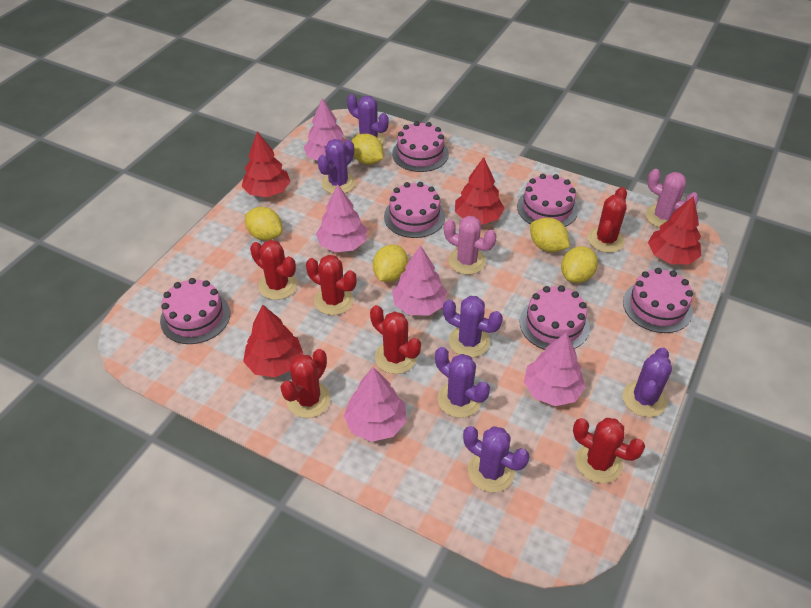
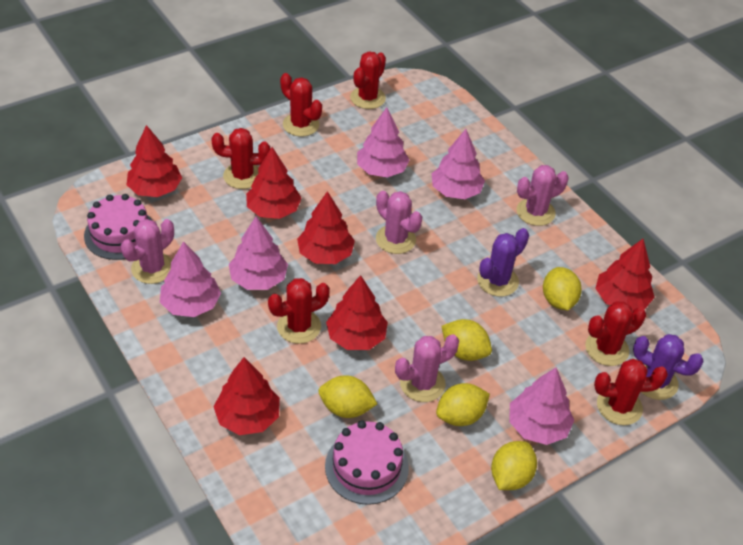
pink cactus: 2 -> 4
pink cake: 6 -> 2
purple cactus: 6 -> 2
red tree: 4 -> 6

